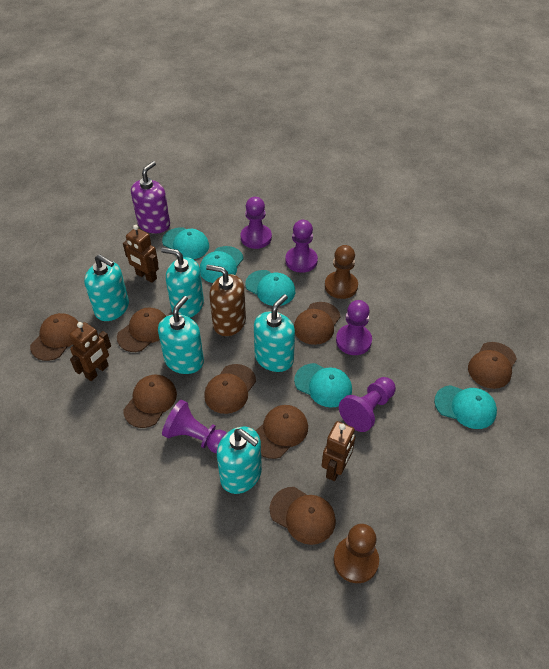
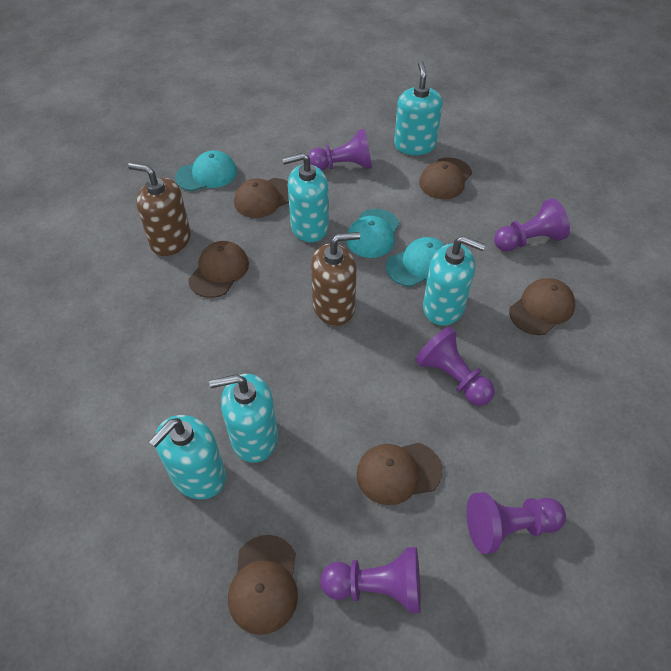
brown cap: 8 -> 6
brown pawn: 2 -> 0
brown robot: 3 -> 0
brown soap dispenser: 1 -> 2
purple soap dispenser: 1 -> 0
turquoise cap: 5 -> 3

